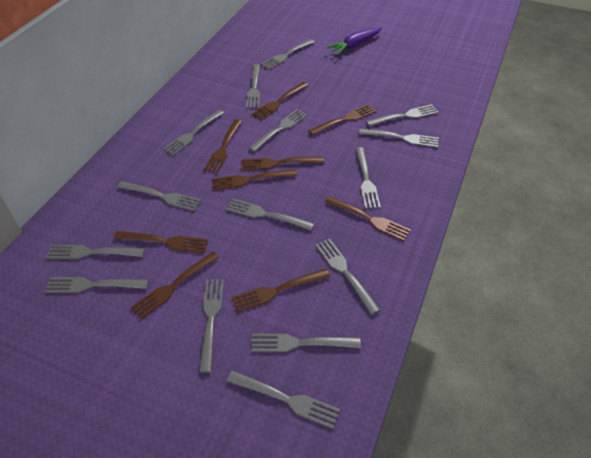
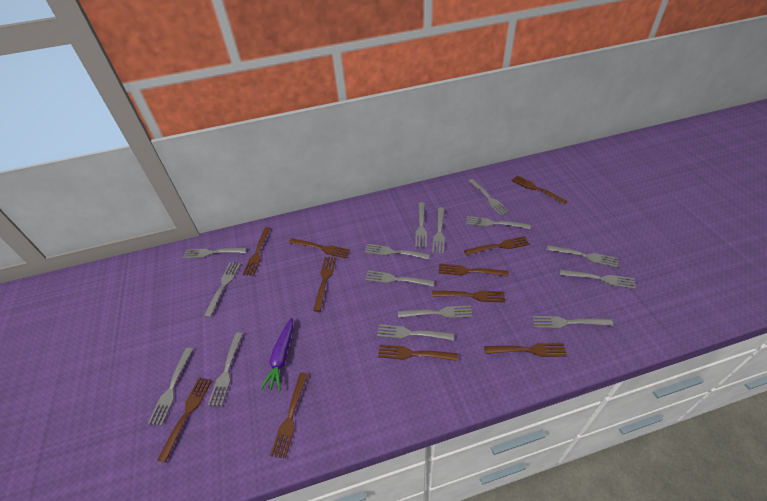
brown fork: 9 -> 11

